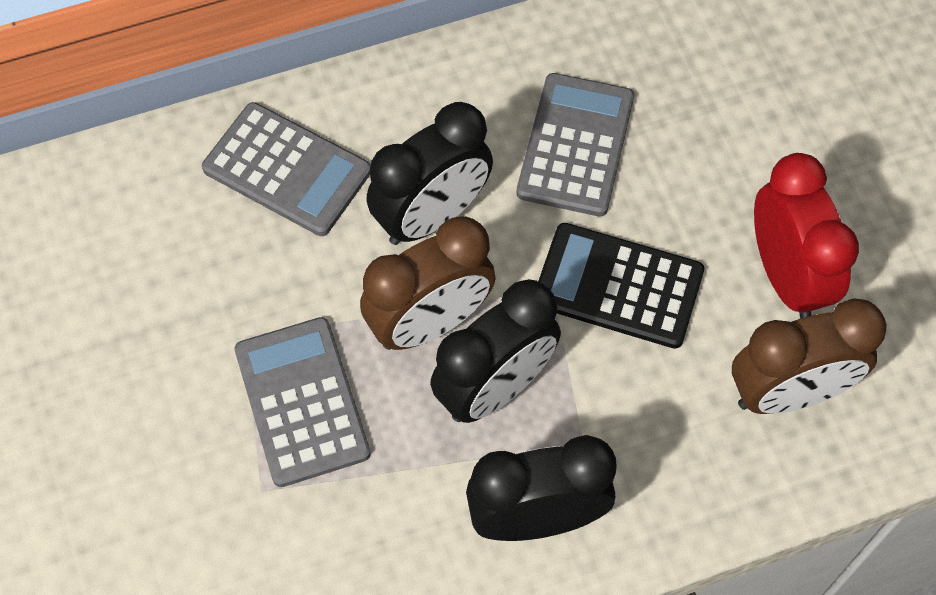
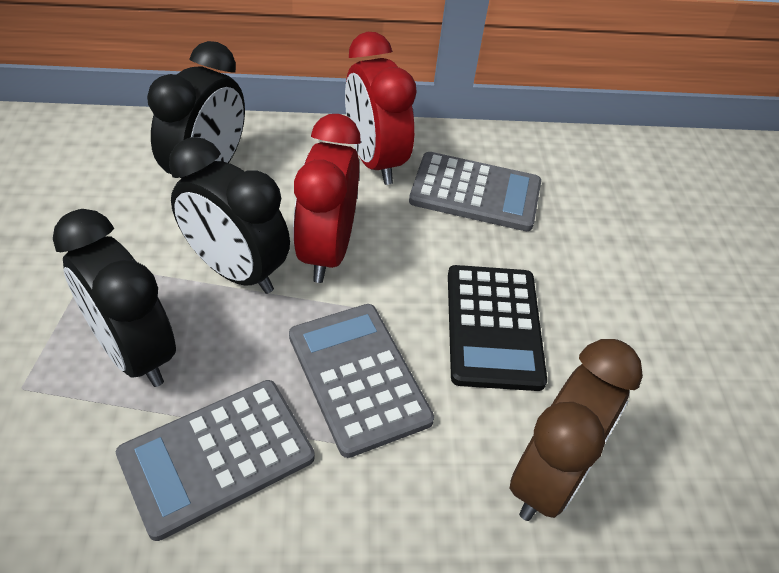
brown clock: 2 -> 1
red clock: 1 -> 2

